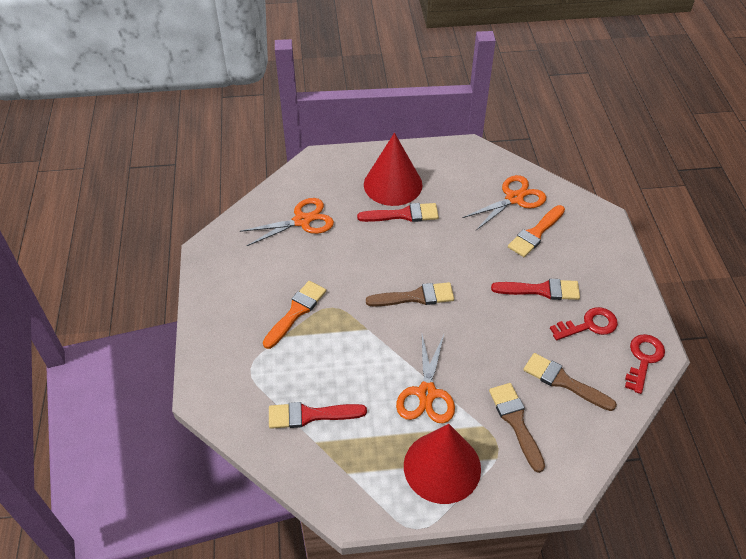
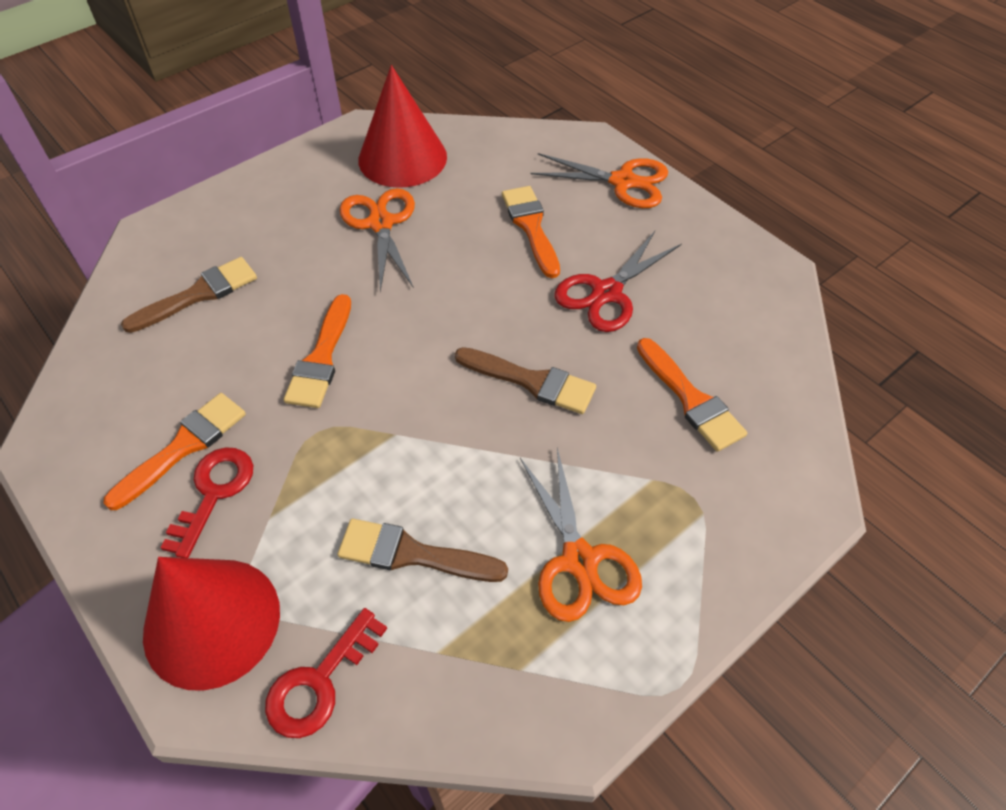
orange brush: 2 -> 4
red brush: 3 -> 0
red scissors: 0 -> 1

